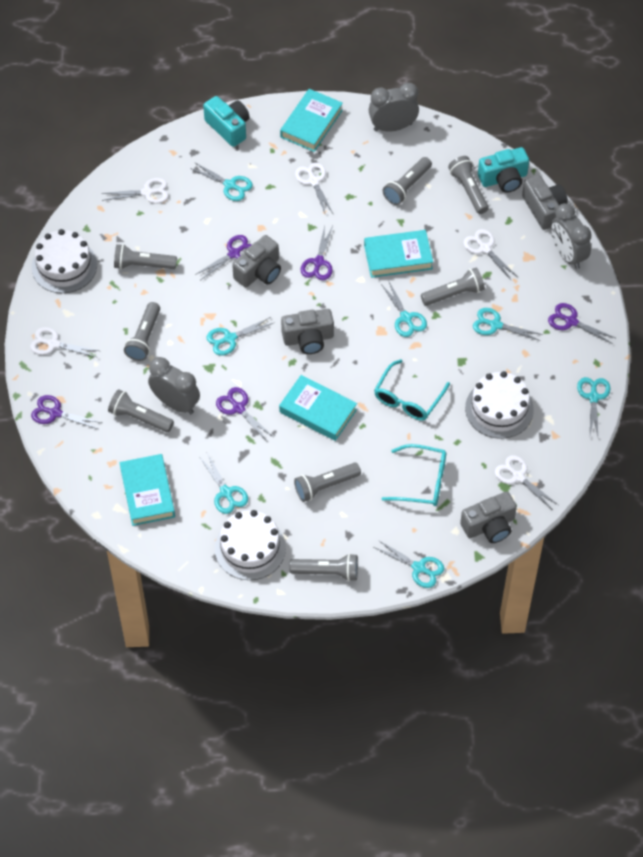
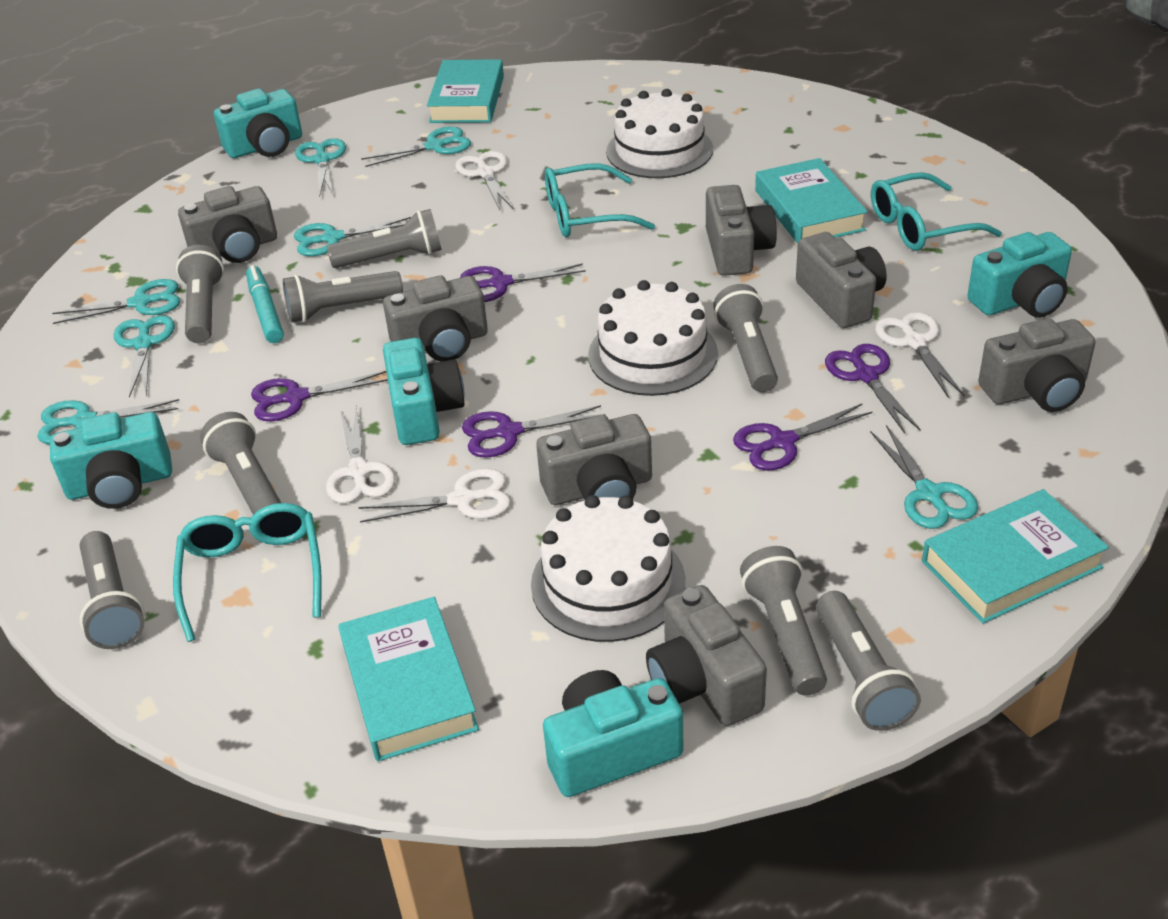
grey camera: 4 -> 7
grey clock: 3 -> 0
turquoise camera: 2 -> 5
turquoise glasses: 2 -> 3
turquoise marker: 0 -> 1
white scissors: 5 -> 4

